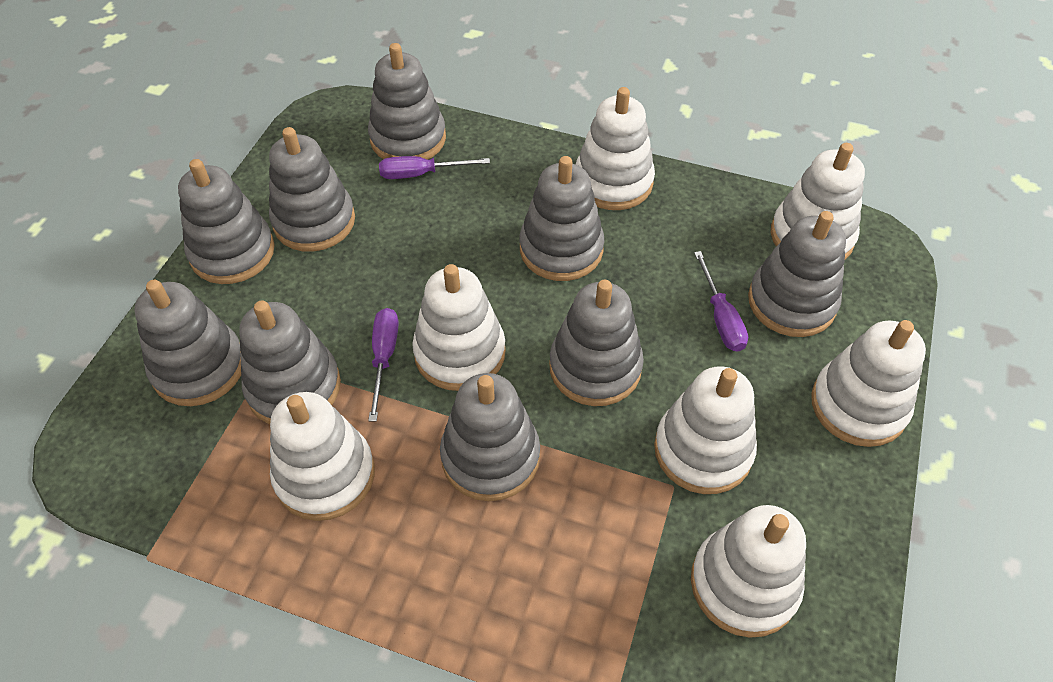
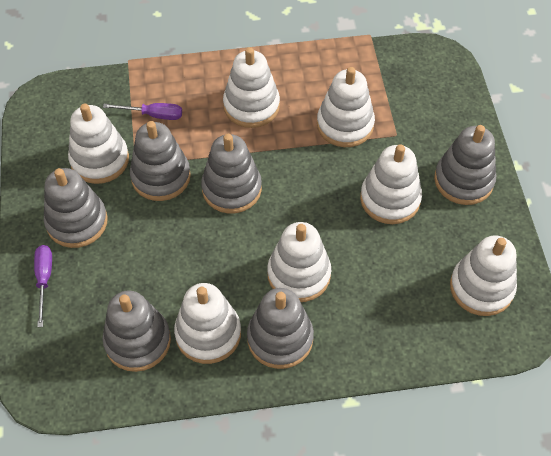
grey stacking toy: 9 -> 6
purple screwdriver: 3 -> 2

